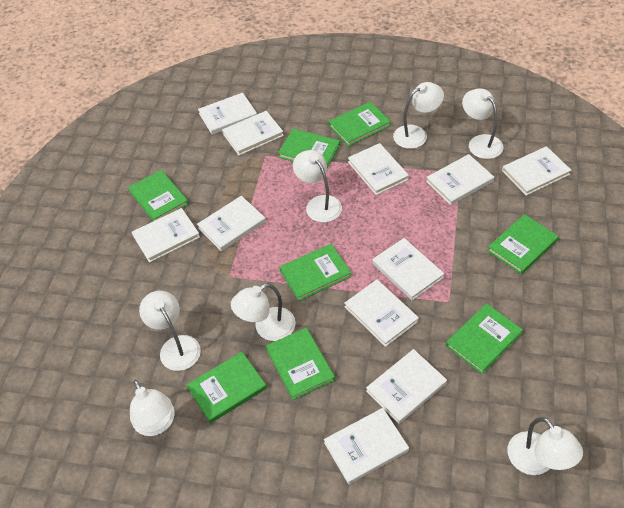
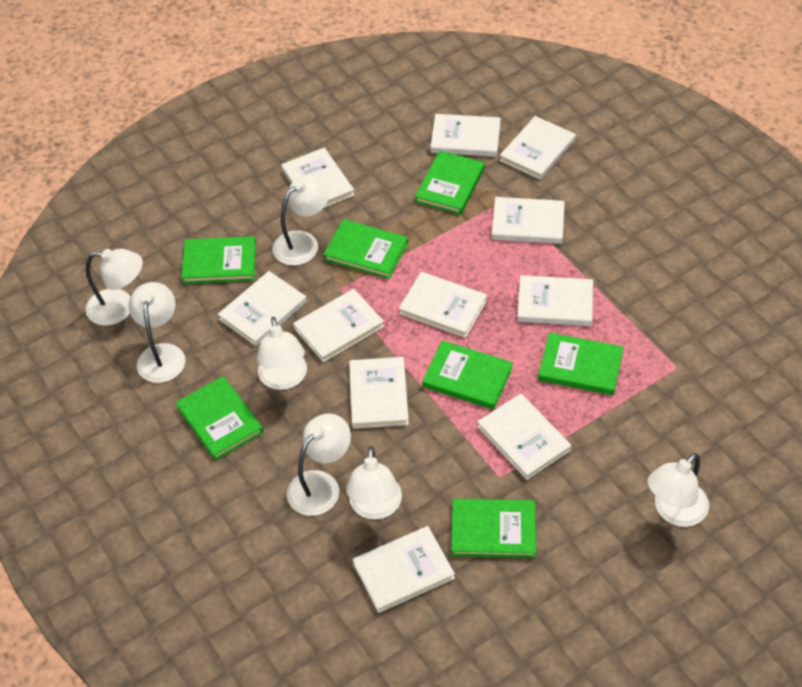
green book: 8 -> 7

